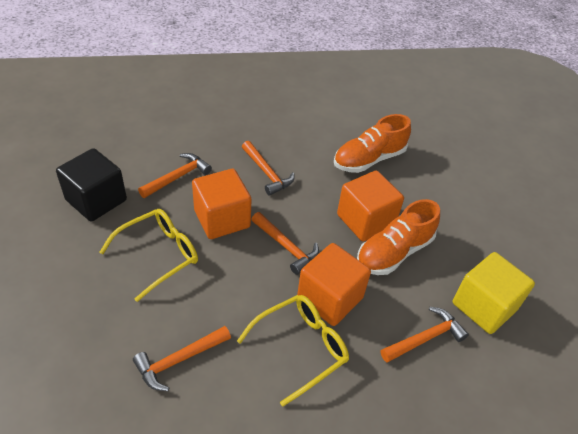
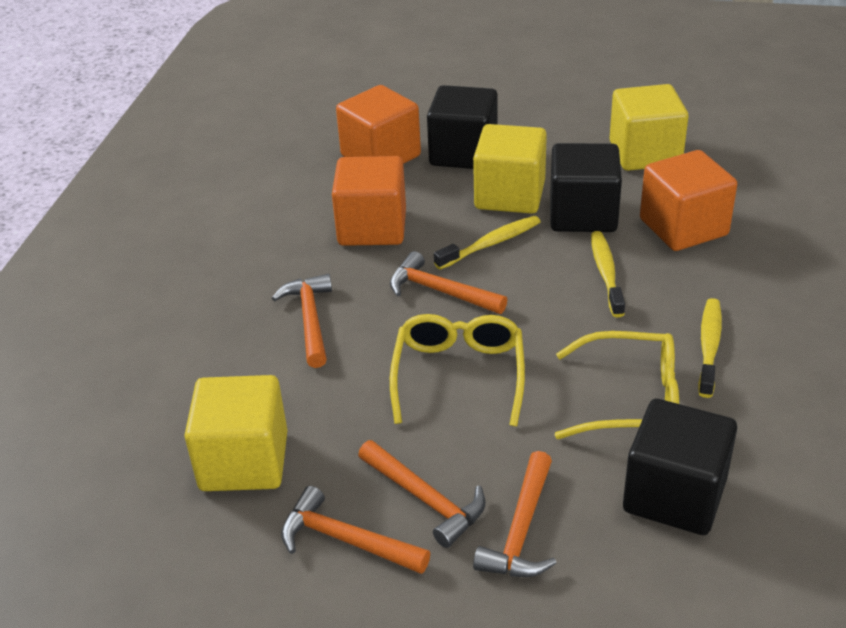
black cube: 1 -> 3
orange shoe: 2 -> 0
yellow cube: 1 -> 3
yellow toothbrush: 0 -> 3

